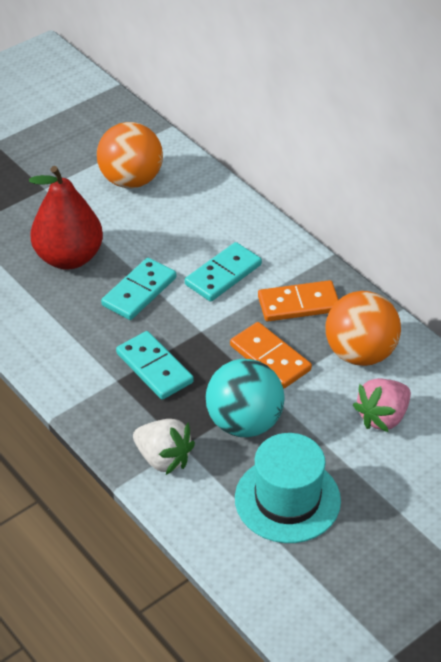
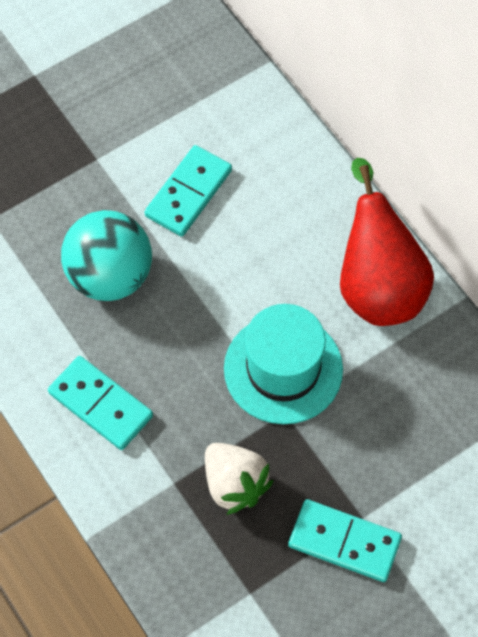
orange ball: 2 -> 0
orange domino: 2 -> 0
pink strawberry: 1 -> 0

